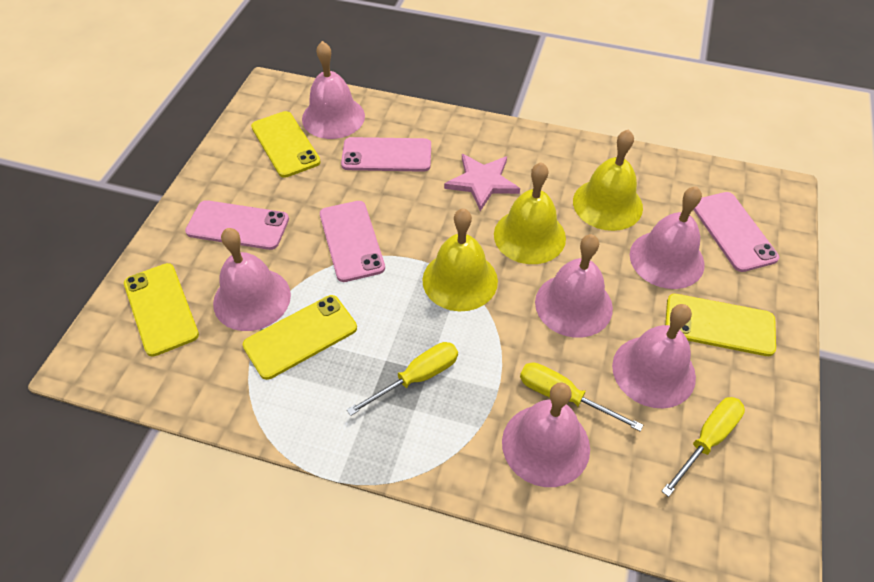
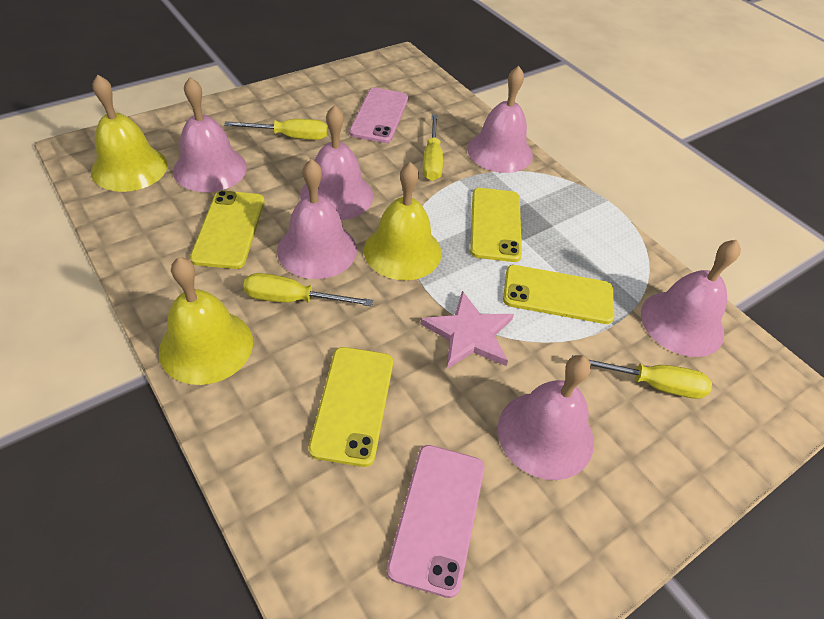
pink phone: 4 -> 2
yellow screwdriver: 3 -> 4

